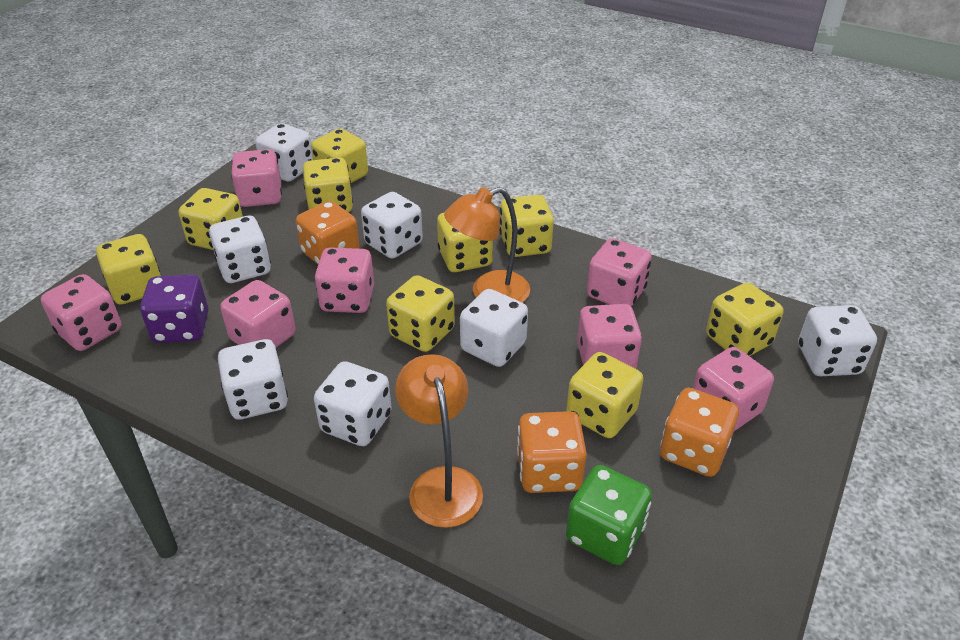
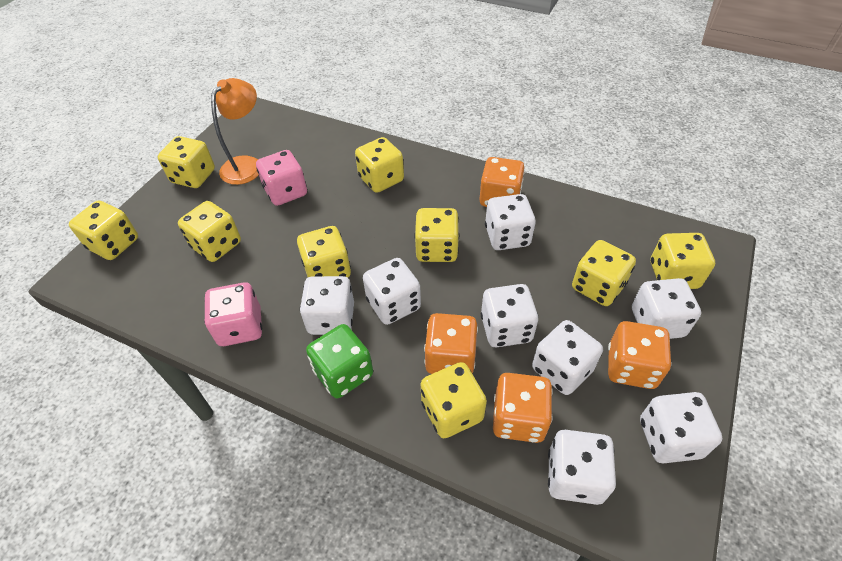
orange dice: 3 -> 4
orange lamp: 2 -> 1
pink dice: 7 -> 2
purple dice: 1 -> 0
white dice: 7 -> 8

